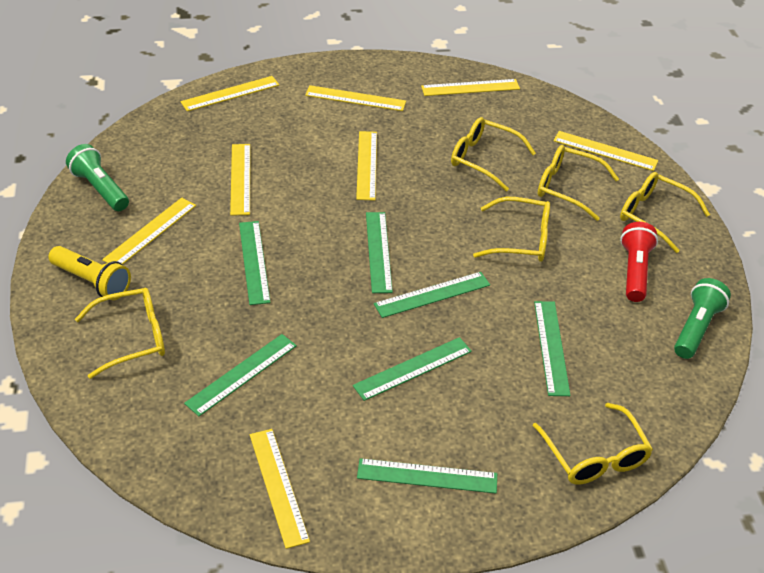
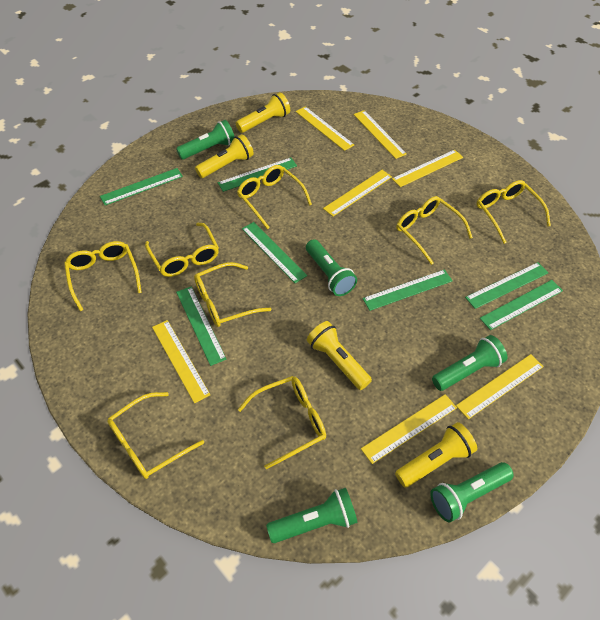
green flashlight: 2 -> 5
red flashlight: 1 -> 0
yellow flashlight: 1 -> 4
yellow glasses: 6 -> 8
yellow ruler: 8 -> 7

